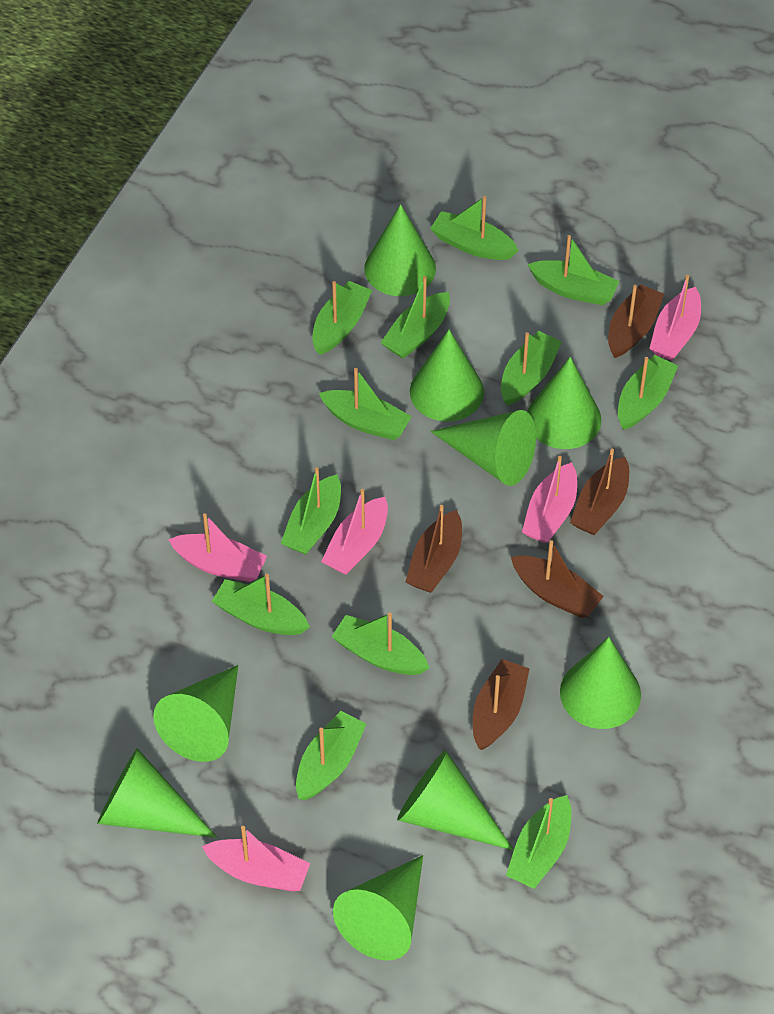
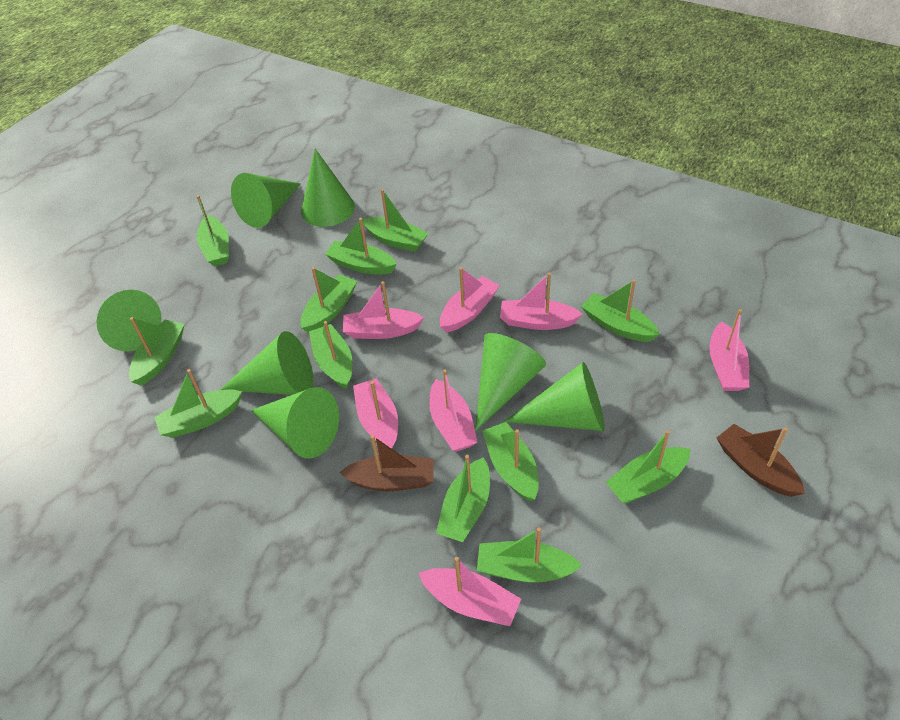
brown boat: 5 -> 2
green cone: 9 -> 7
pink boat: 5 -> 7

